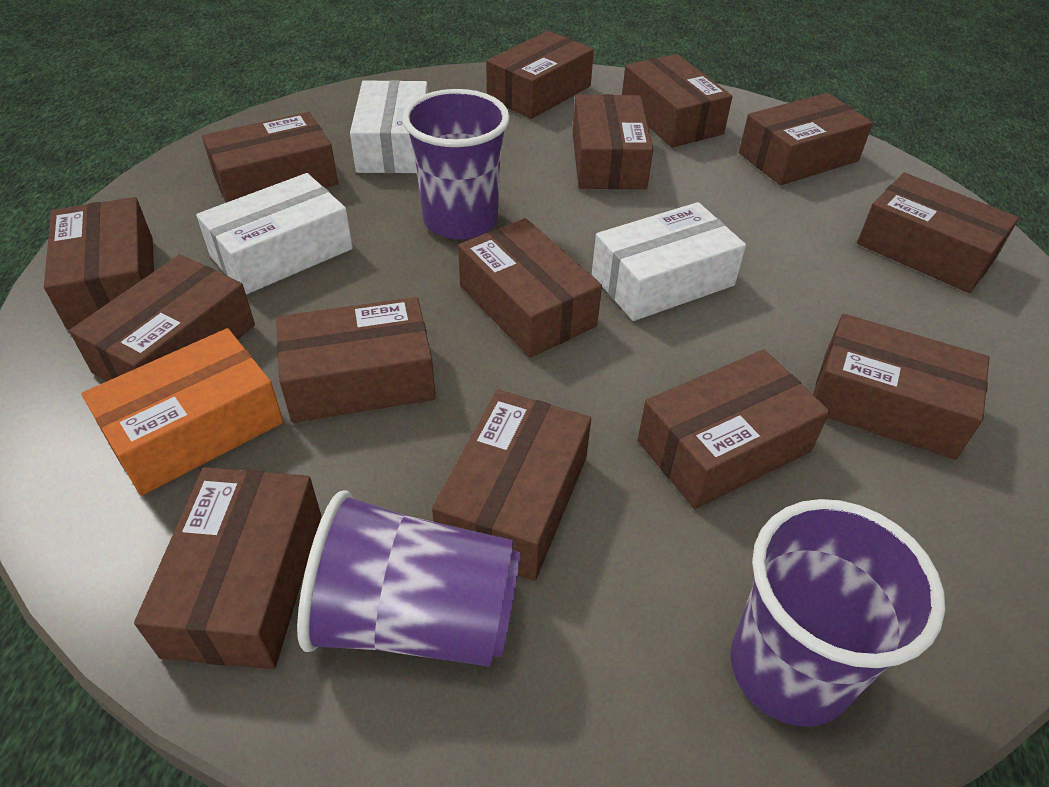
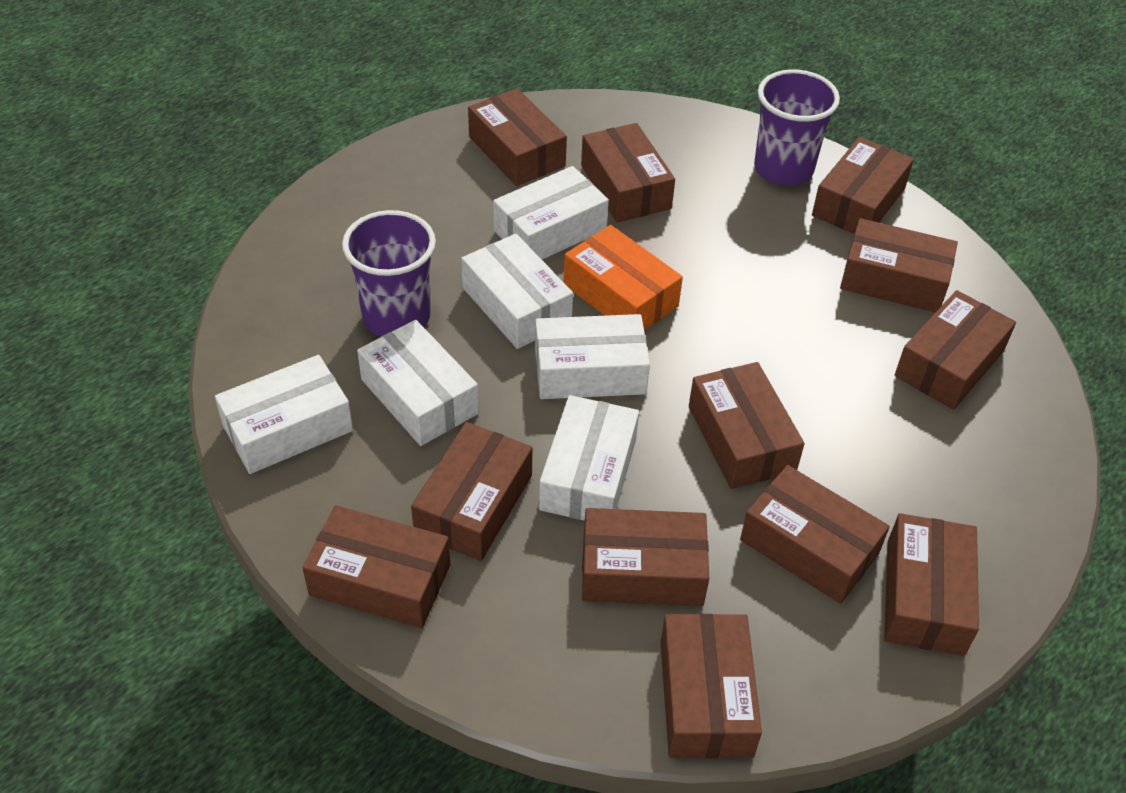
brown box: 14 -> 12
purple cup: 3 -> 2
white box: 3 -> 6

